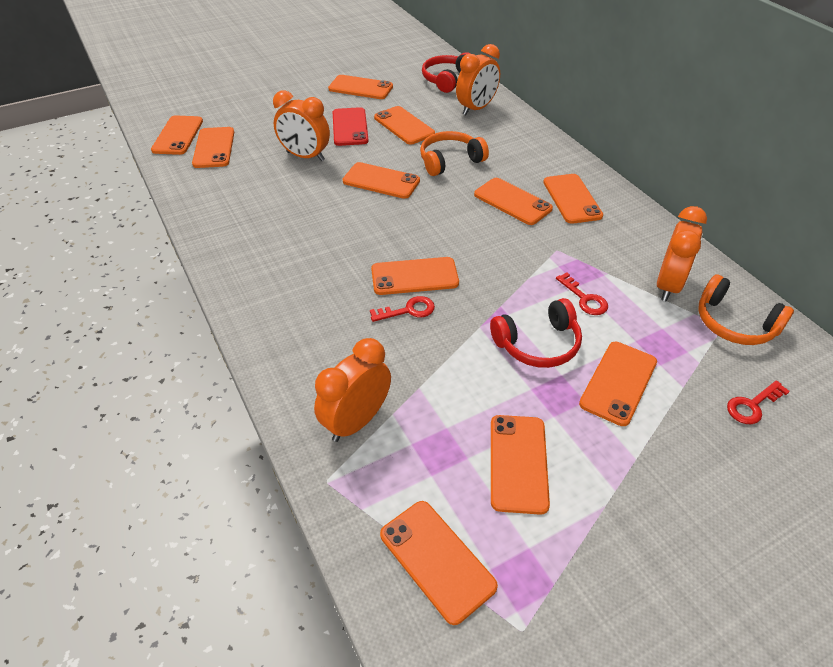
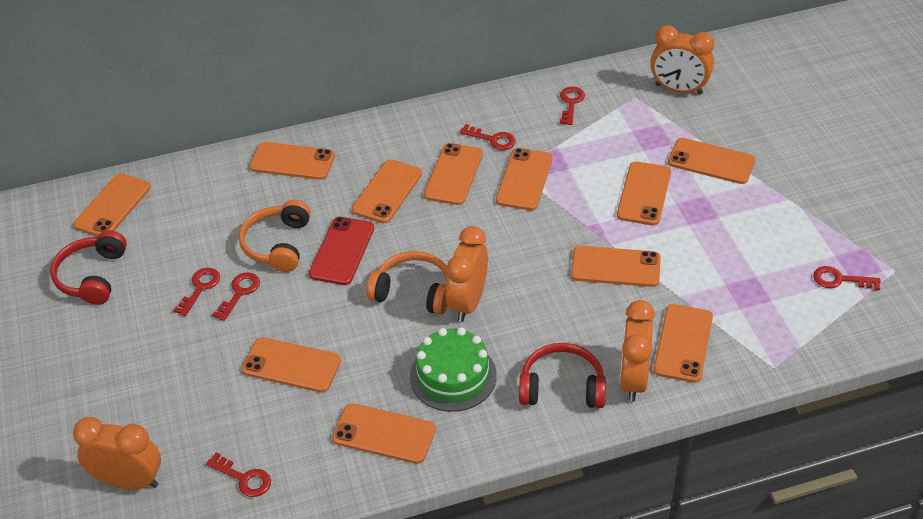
green cake: 0 -> 1
red key: 3 -> 6

